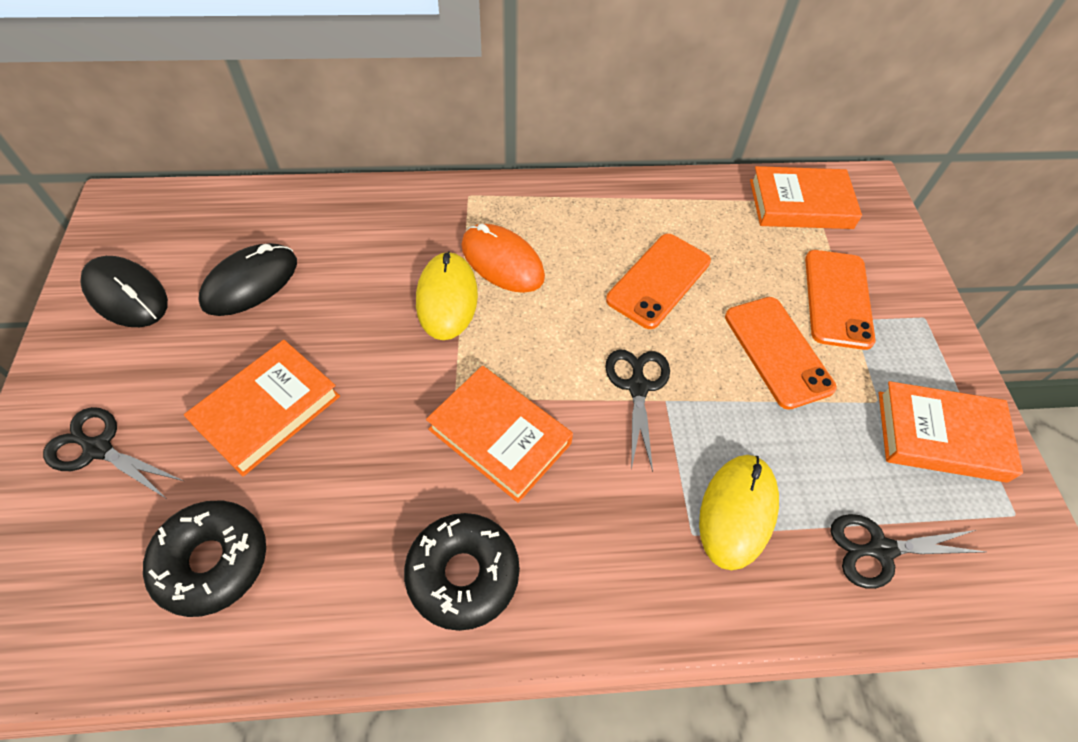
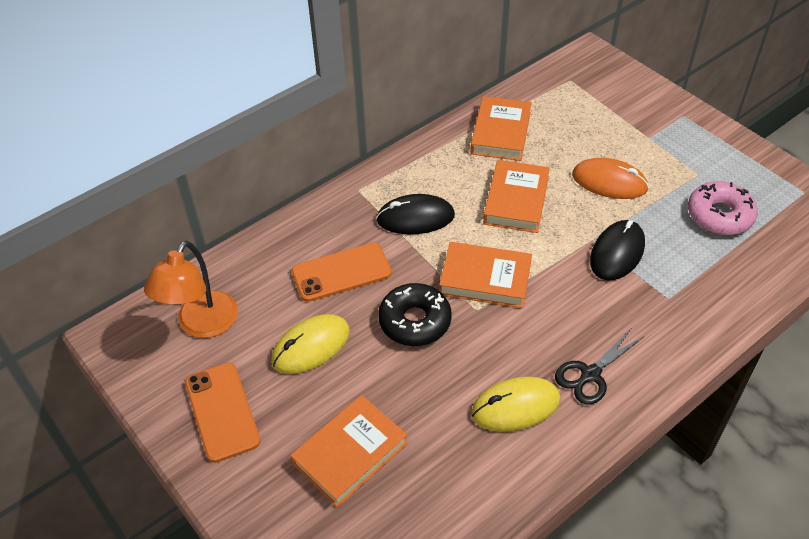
black donut: 2 -> 1
black scissors: 3 -> 1
orange lamp: 0 -> 1
orange phone: 3 -> 2
pink donut: 0 -> 1

